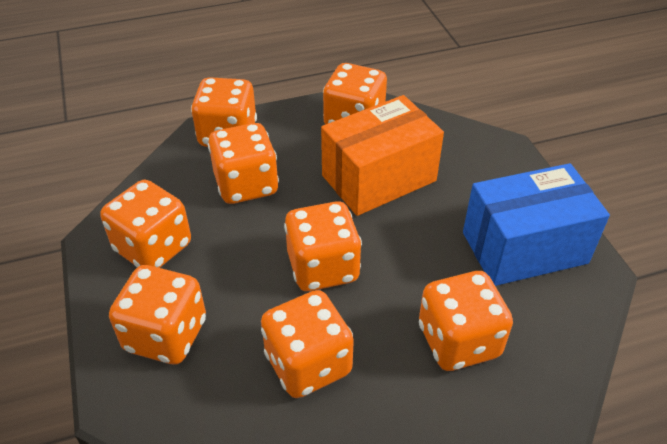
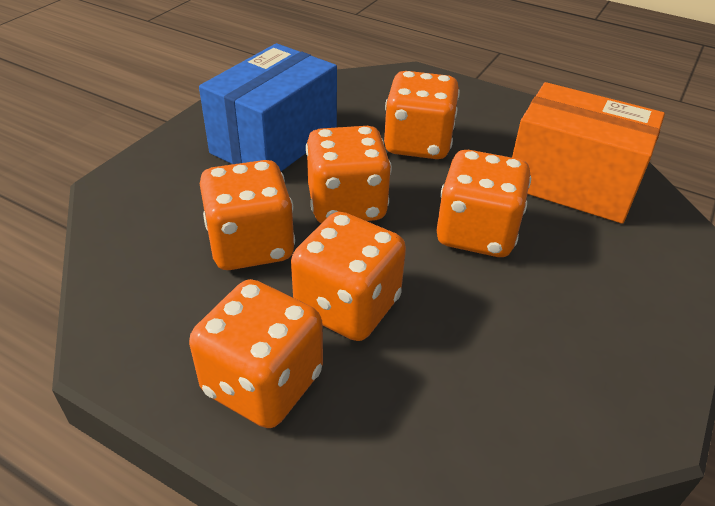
orange dice: 8 -> 6

